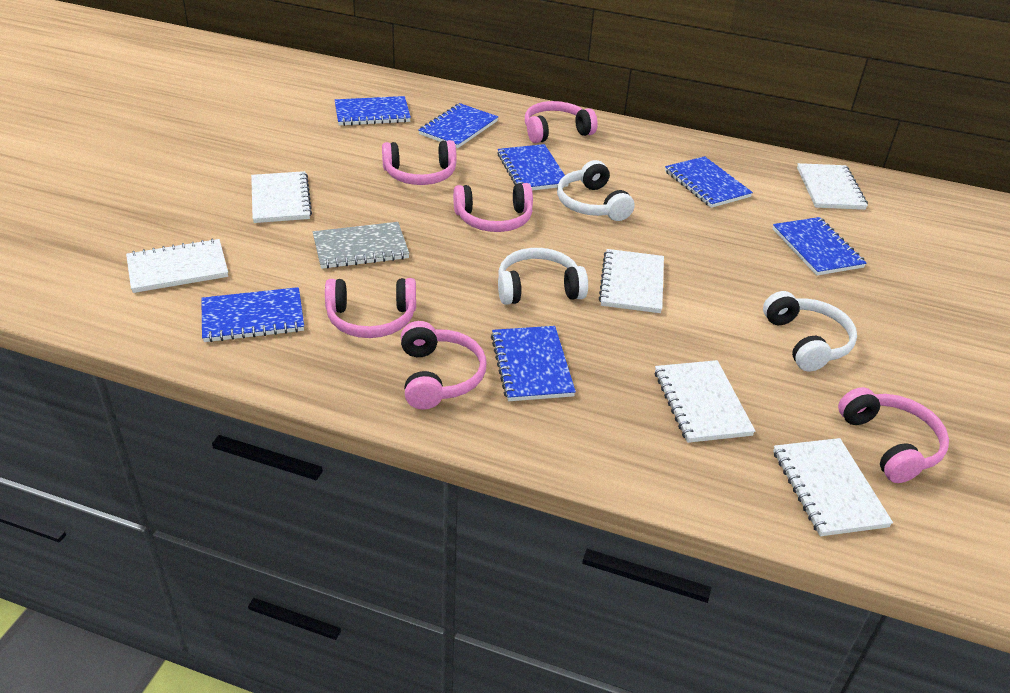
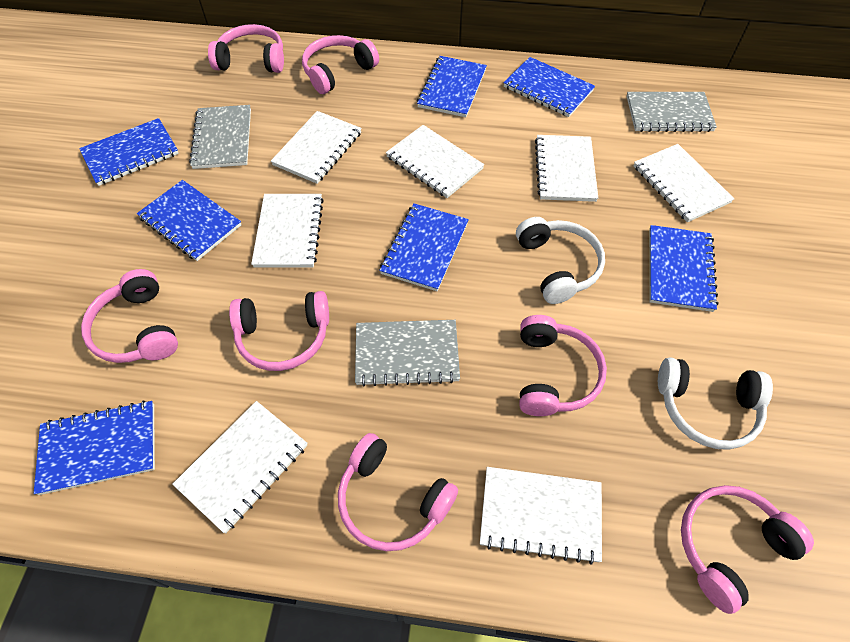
grey notebook: 1 -> 3
pink headphones: 6 -> 7
white headphones: 3 -> 2
white notebook: 6 -> 7

